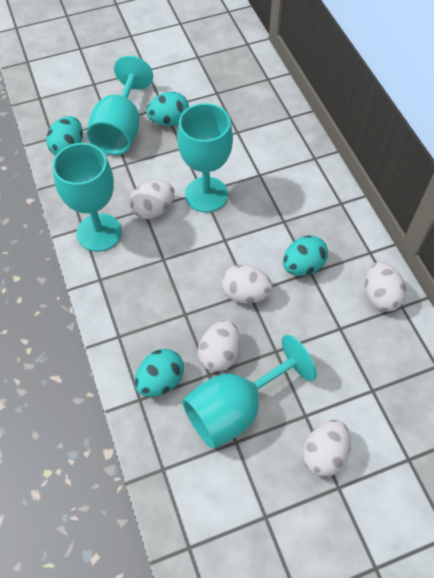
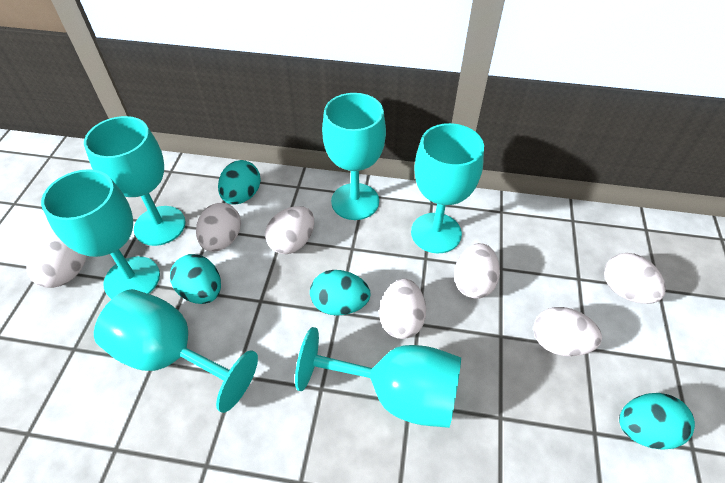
turquoise goblet: 4 -> 6
white egg: 5 -> 7

